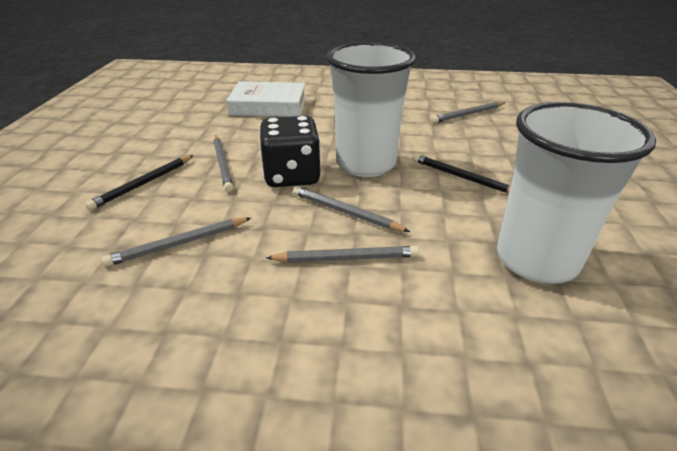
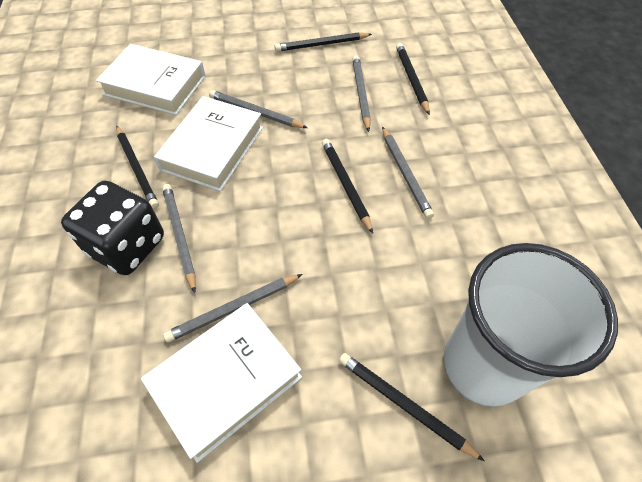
black pencil: 2 -> 5
white book: 1 -> 3
white cup: 2 -> 1

